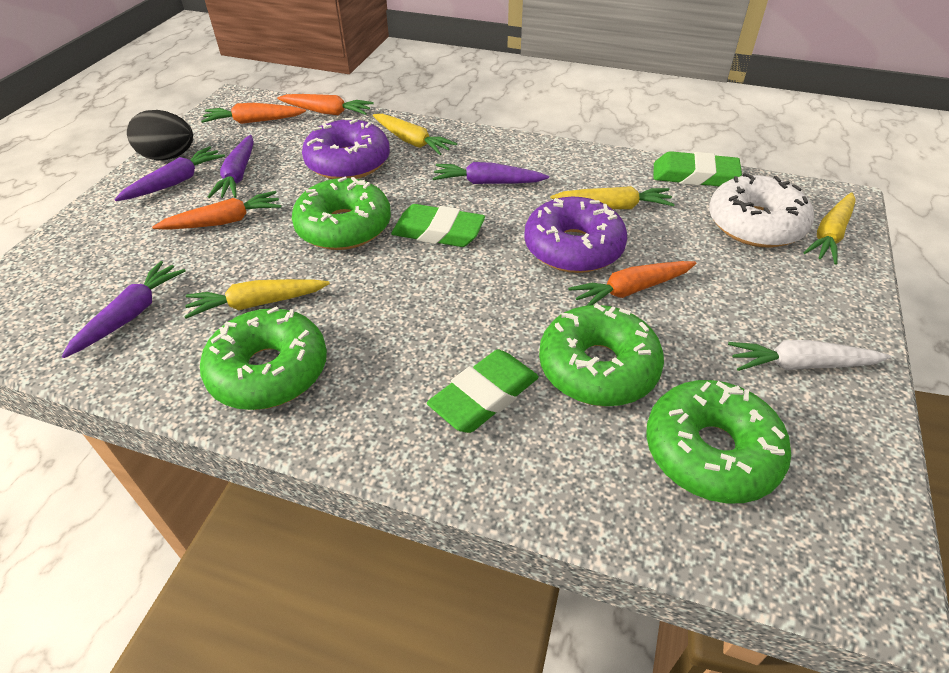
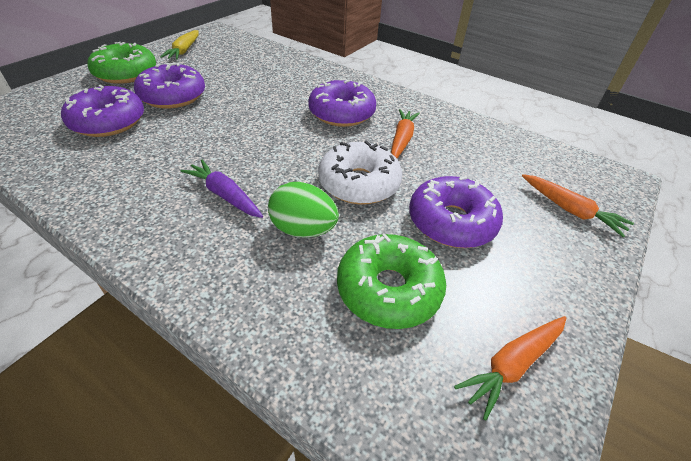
black egg: 1 -> 0
green donut: 4 -> 2
green egg: 0 -> 1
green eraser: 3 -> 0
orange carrot: 4 -> 3
purple carrot: 4 -> 1
purple donut: 2 -> 4
white carrot: 1 -> 0
yellow carrot: 4 -> 1

